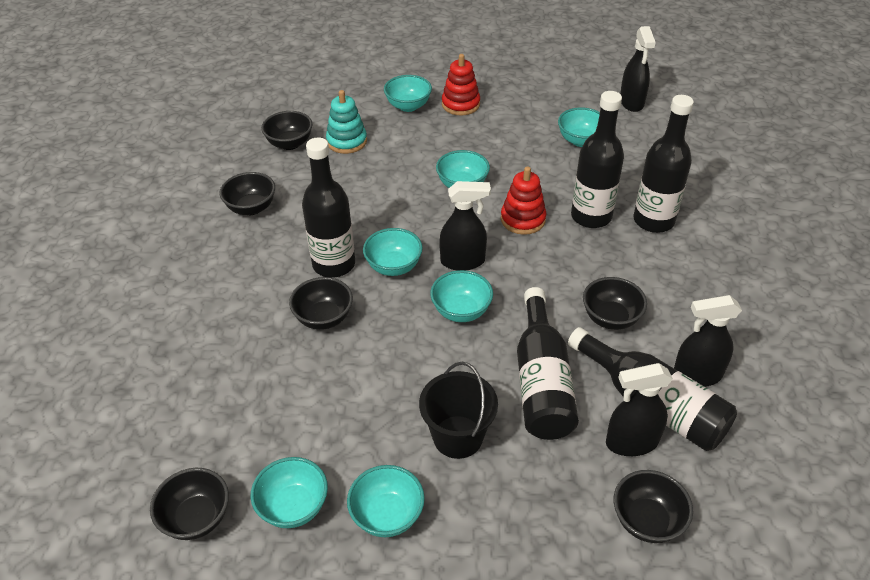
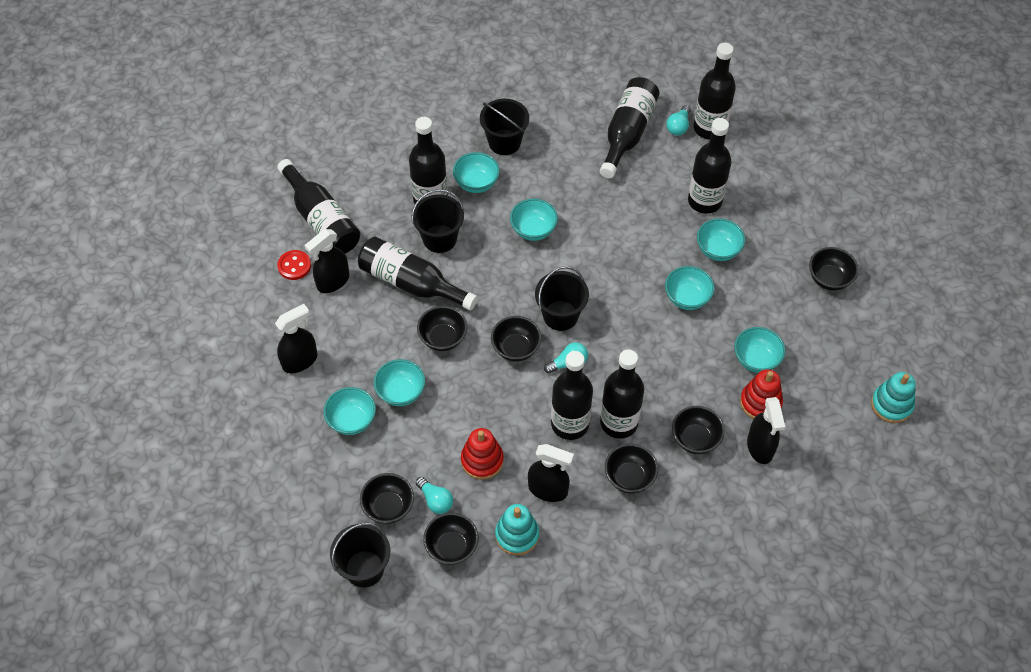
black bottle: 5 -> 8
black bowl: 6 -> 7
black bucket: 1 -> 4
red button: 0 -> 1
turquoise light bulb: 0 -> 3
turquoise stacking toy: 1 -> 2

